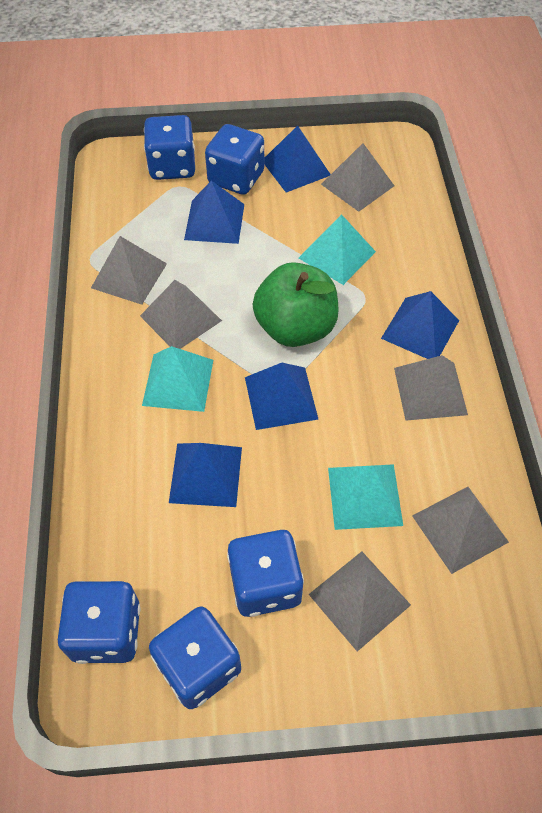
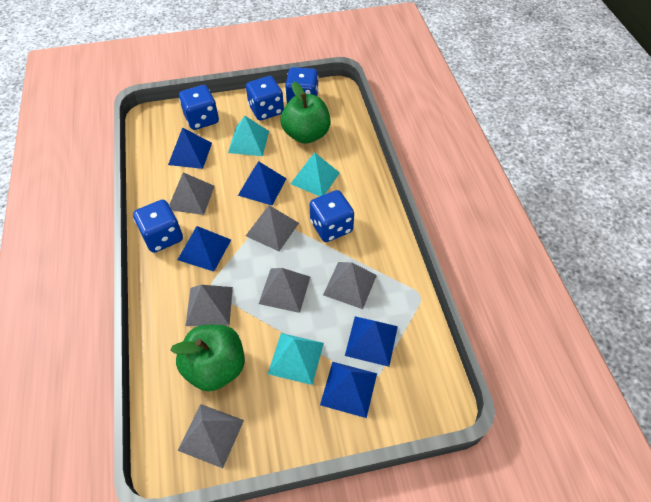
green apple: 1 -> 2

